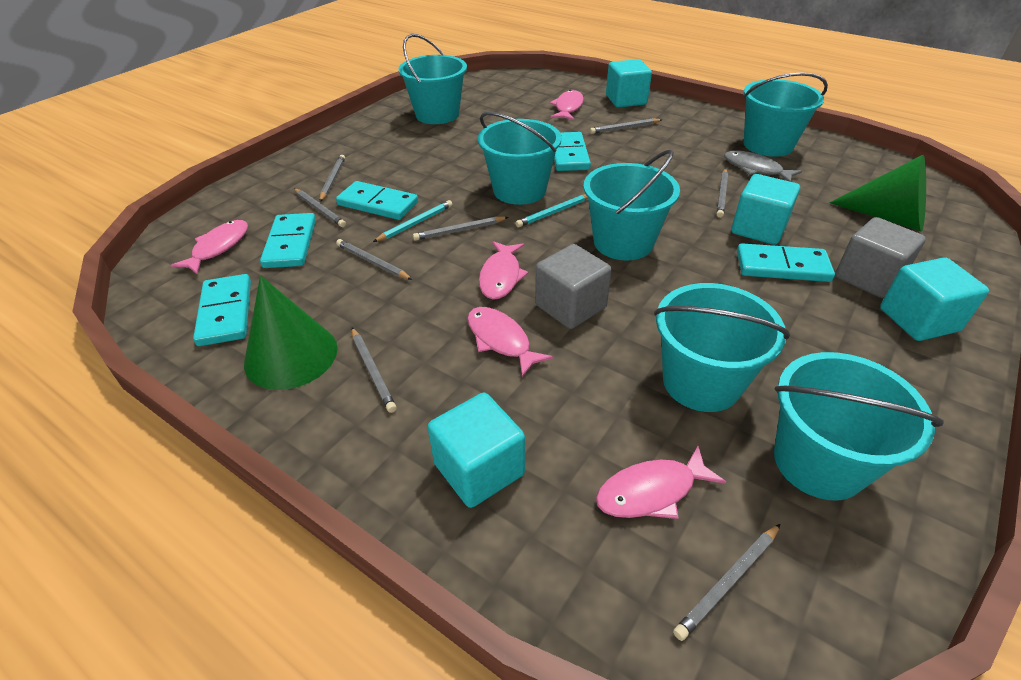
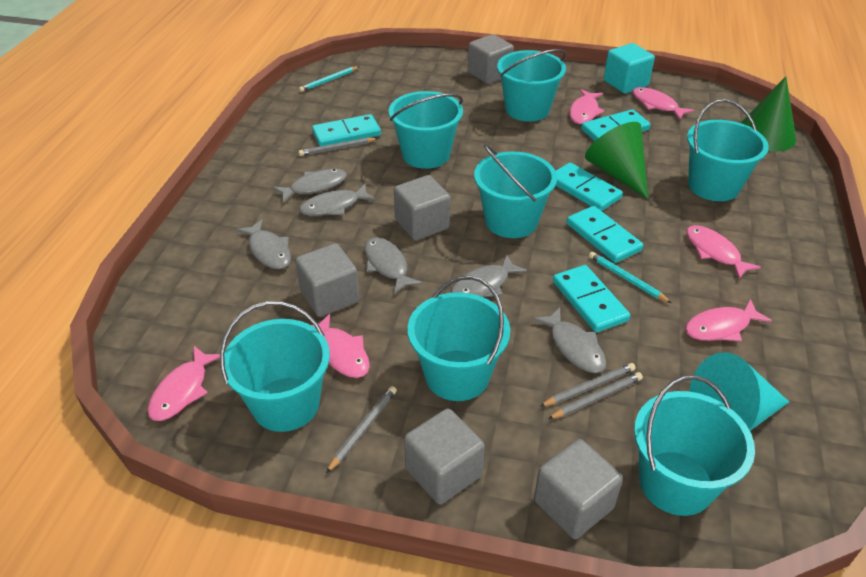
grey cube: 2 -> 5
grey fish: 1 -> 6
grey pencil: 8 -> 4
pink fish: 5 -> 6
turquoise bucket: 6 -> 7
turquoise cone: 0 -> 1
turquoise cube: 4 -> 1

